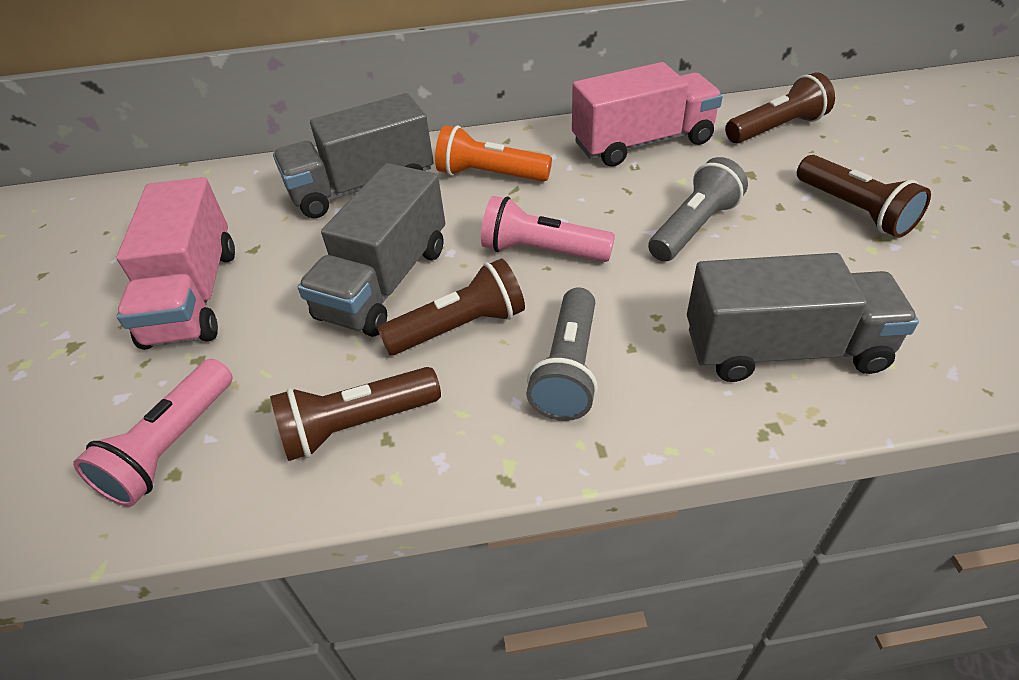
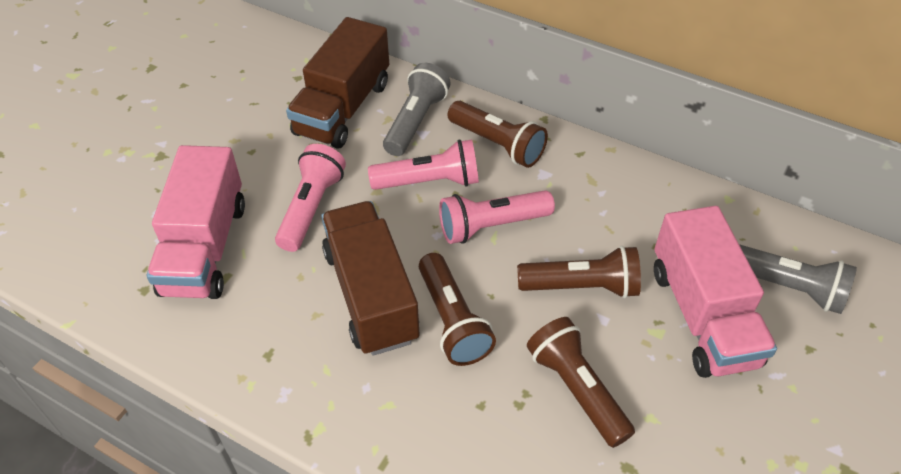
brown truck: 0 -> 2
grey truck: 3 -> 0
orange flashlight: 1 -> 0
pink flashlight: 2 -> 3

